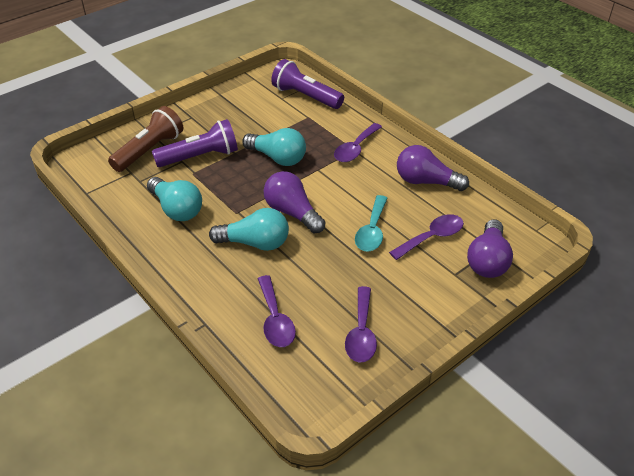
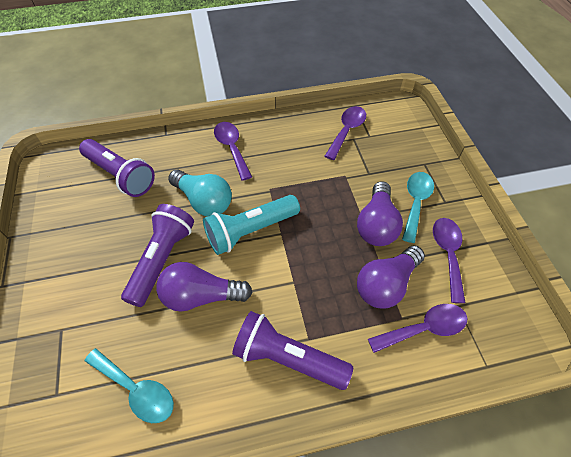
brown flashlight: 1 -> 0
purple flashlight: 2 -> 3
turquoise flashlight: 0 -> 1
turquoise light bulb: 3 -> 1
turquoise spoon: 1 -> 2

